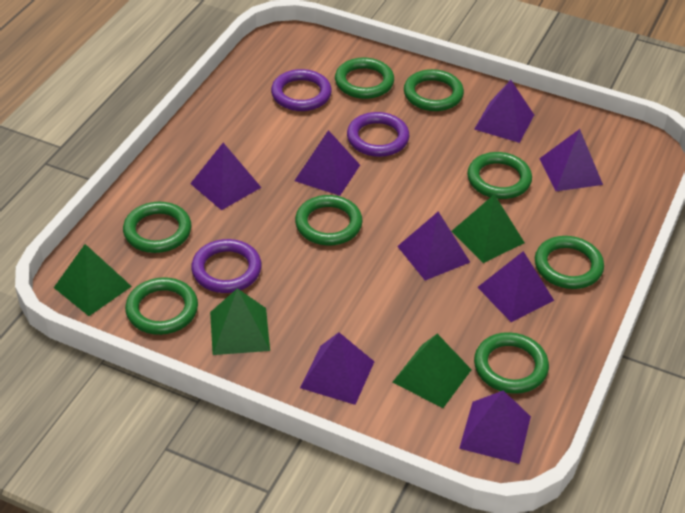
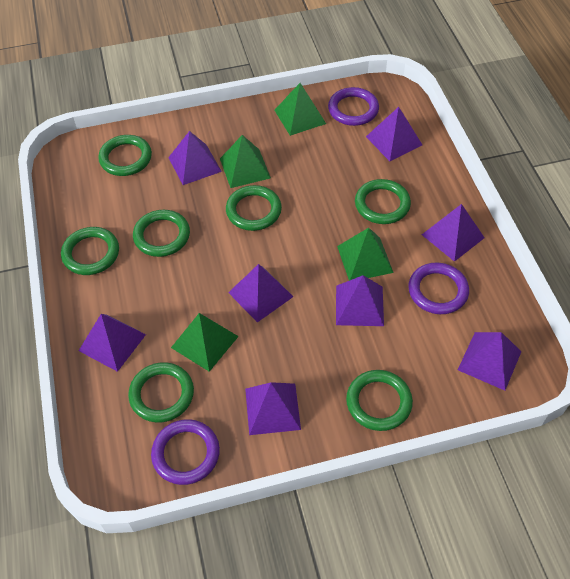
green ring: 8 -> 7

